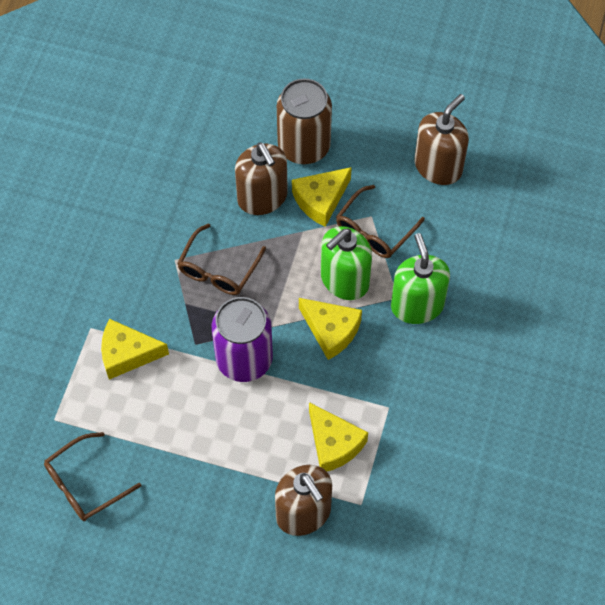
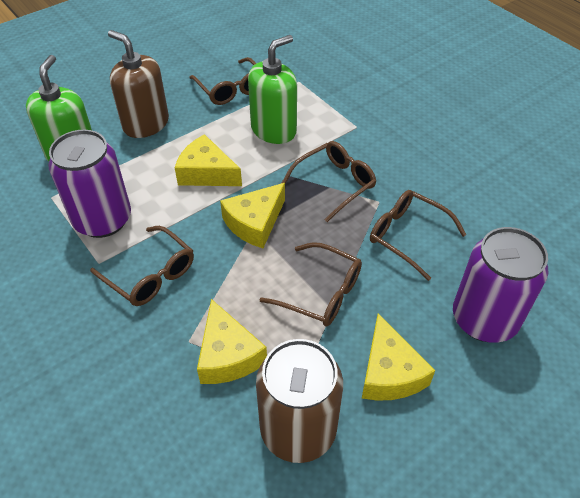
brown glasses: 3 -> 5
brown soap dispenser: 3 -> 1
purple can: 1 -> 2

